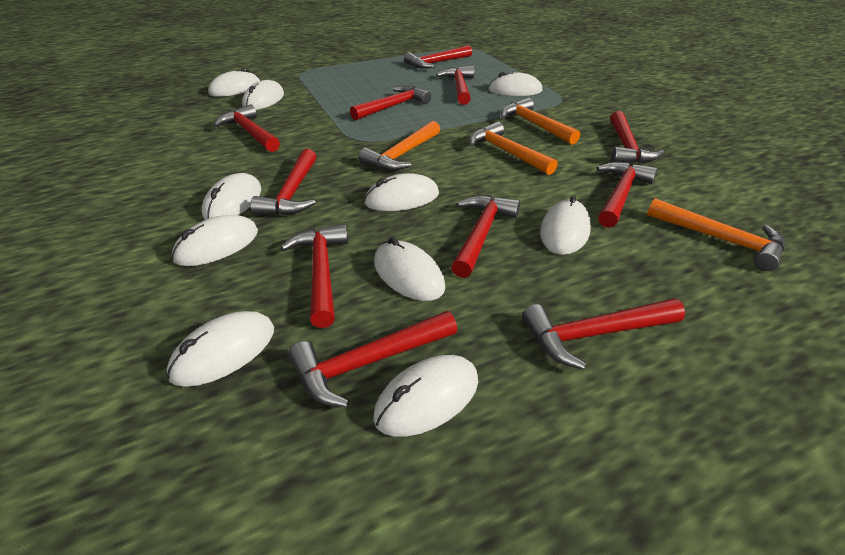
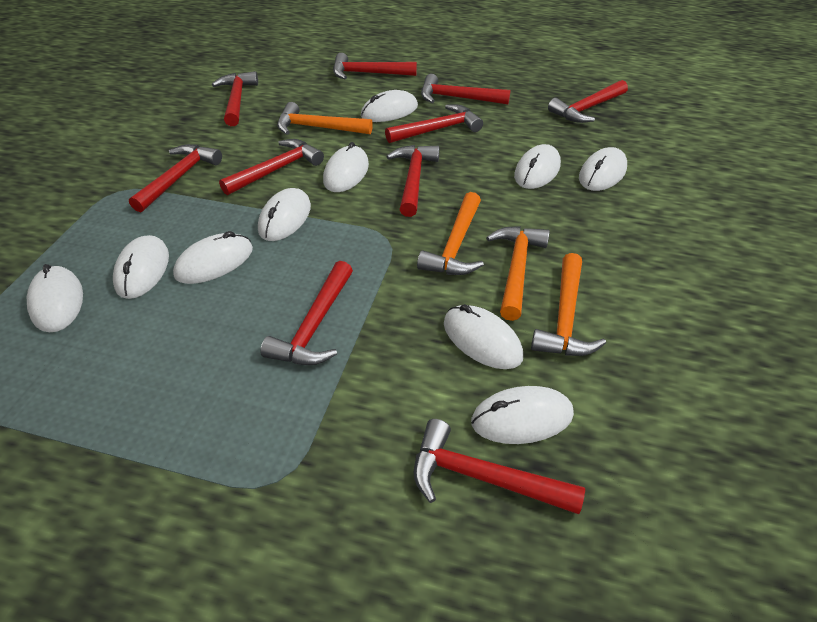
red hammer: 11 -> 10

